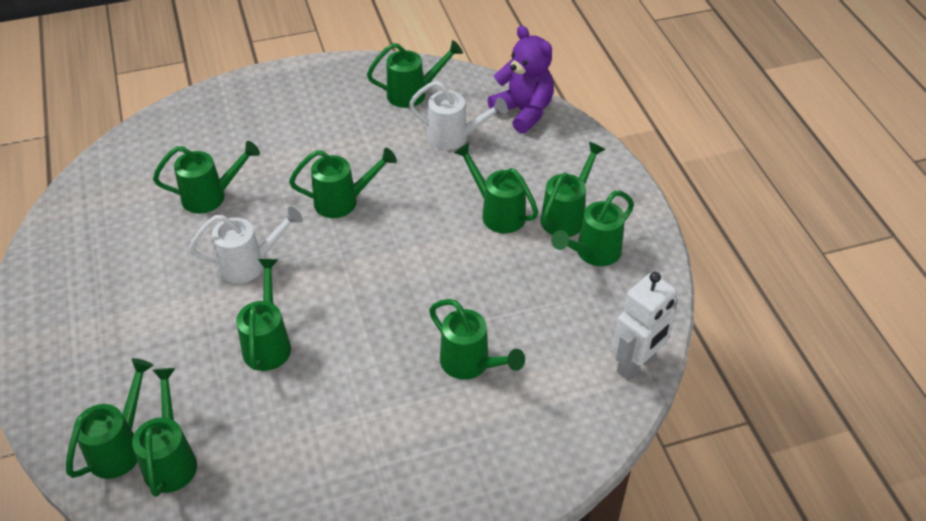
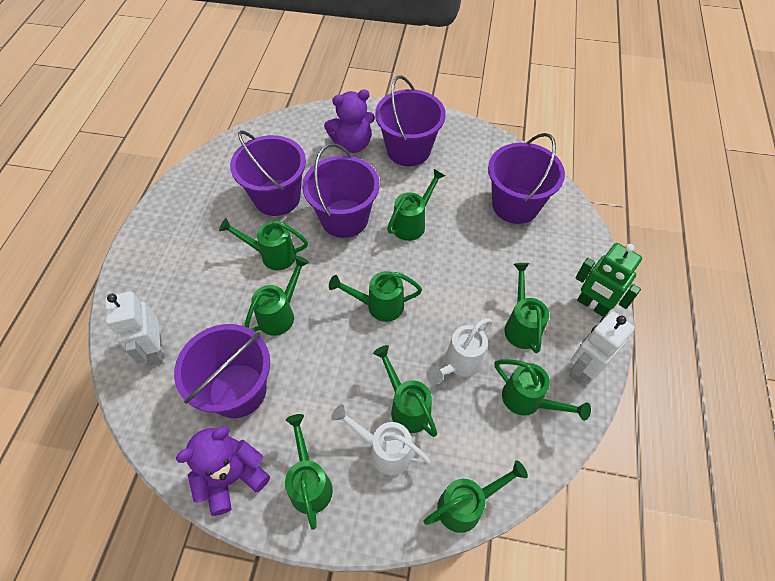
green robot: 0 -> 1
green watering can: 10 -> 9
purple bucket: 0 -> 5
purple teddy bear: 1 -> 2
white robot: 1 -> 2

